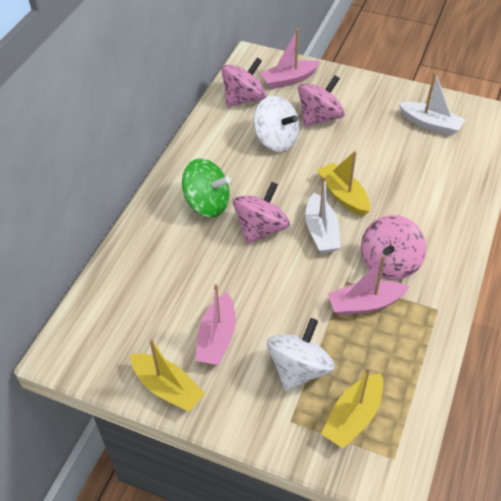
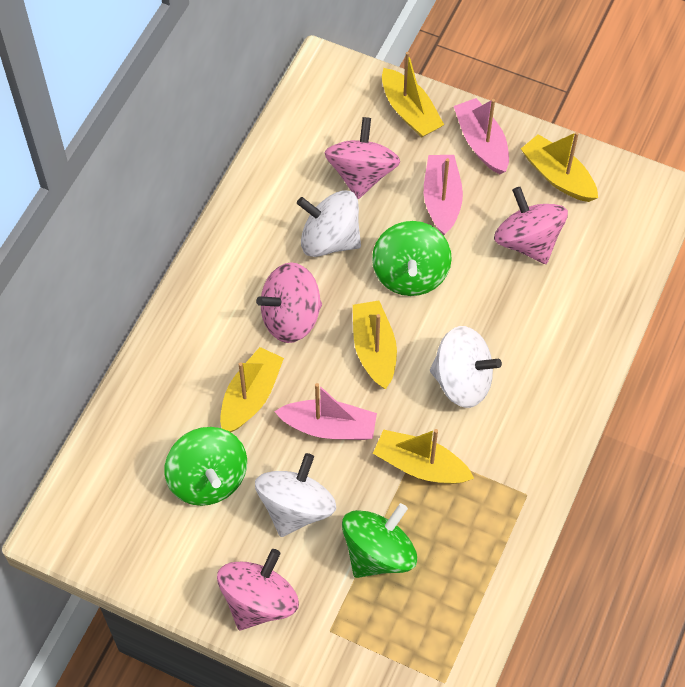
green spinning top: 1 -> 3
white boat: 2 -> 0
white spinning top: 2 -> 3
yellow boat: 3 -> 5

